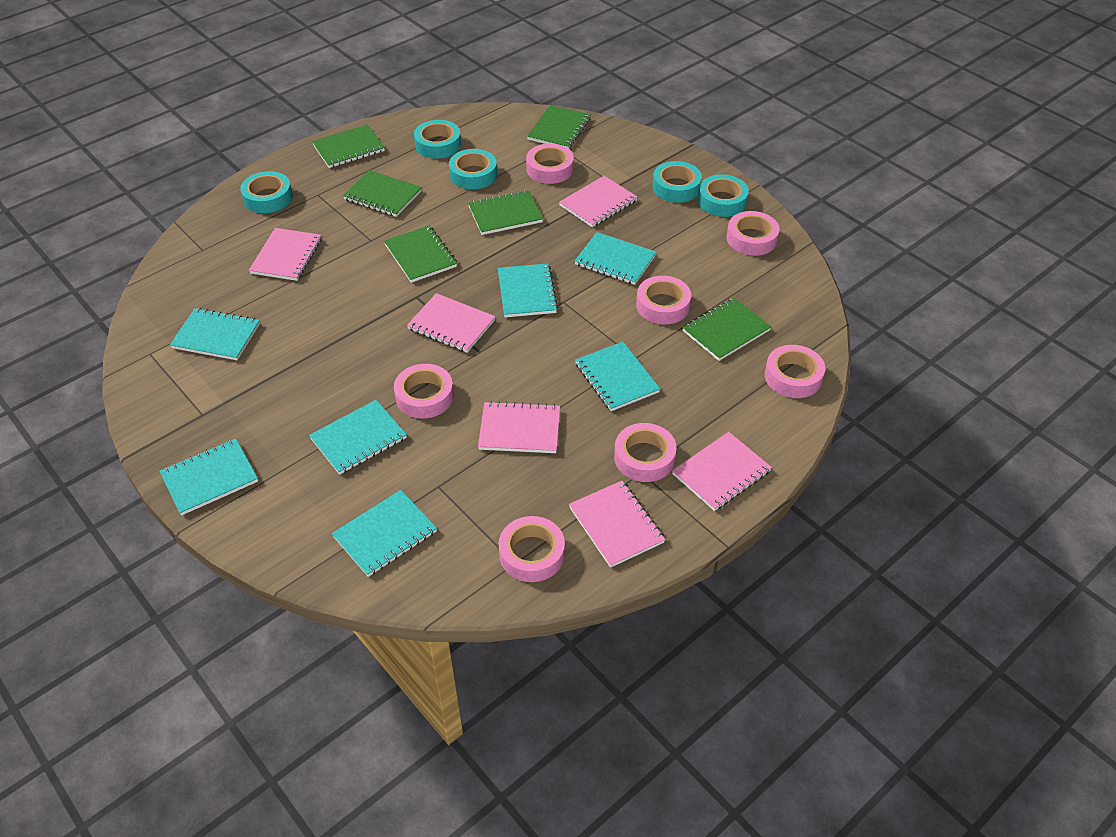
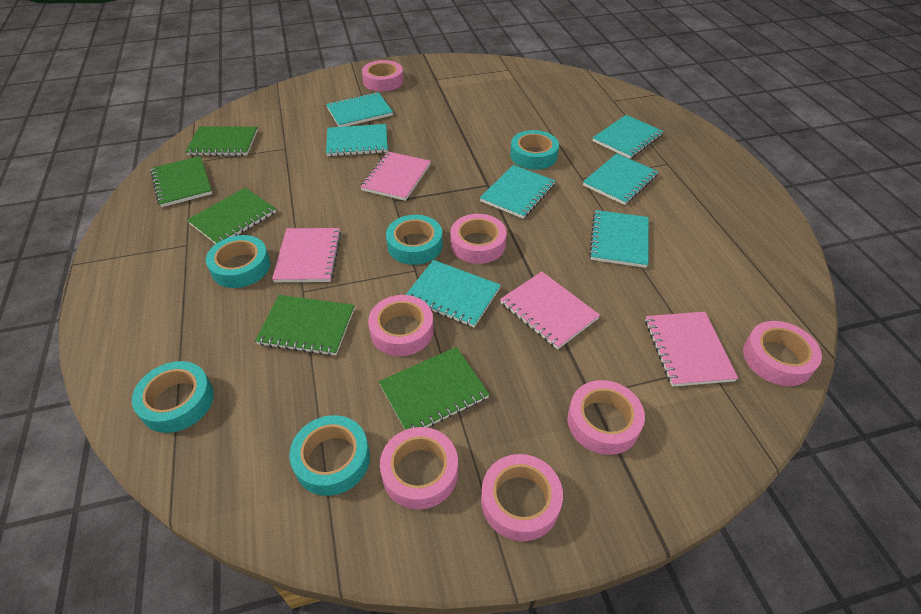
green notebook: 6 -> 5
pink notebook: 6 -> 4

